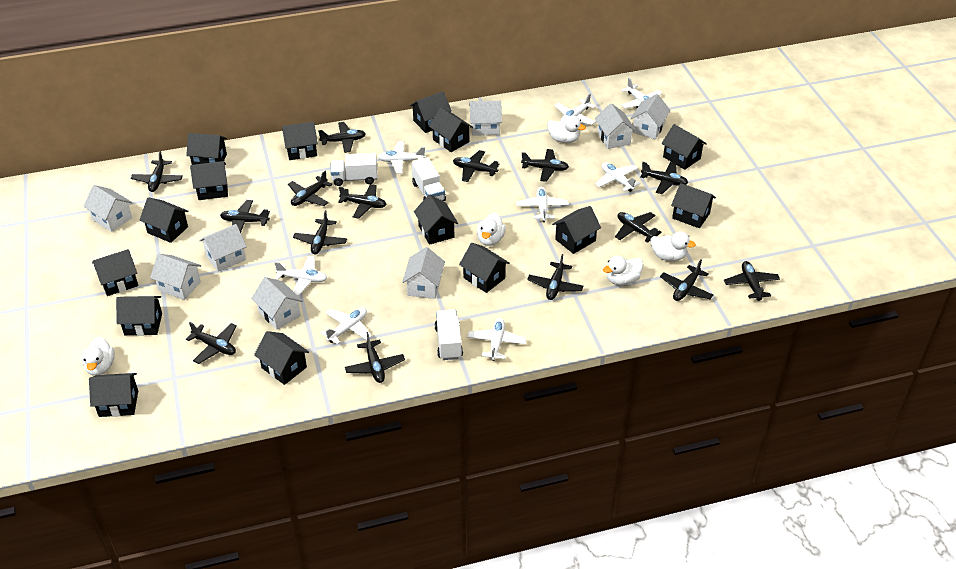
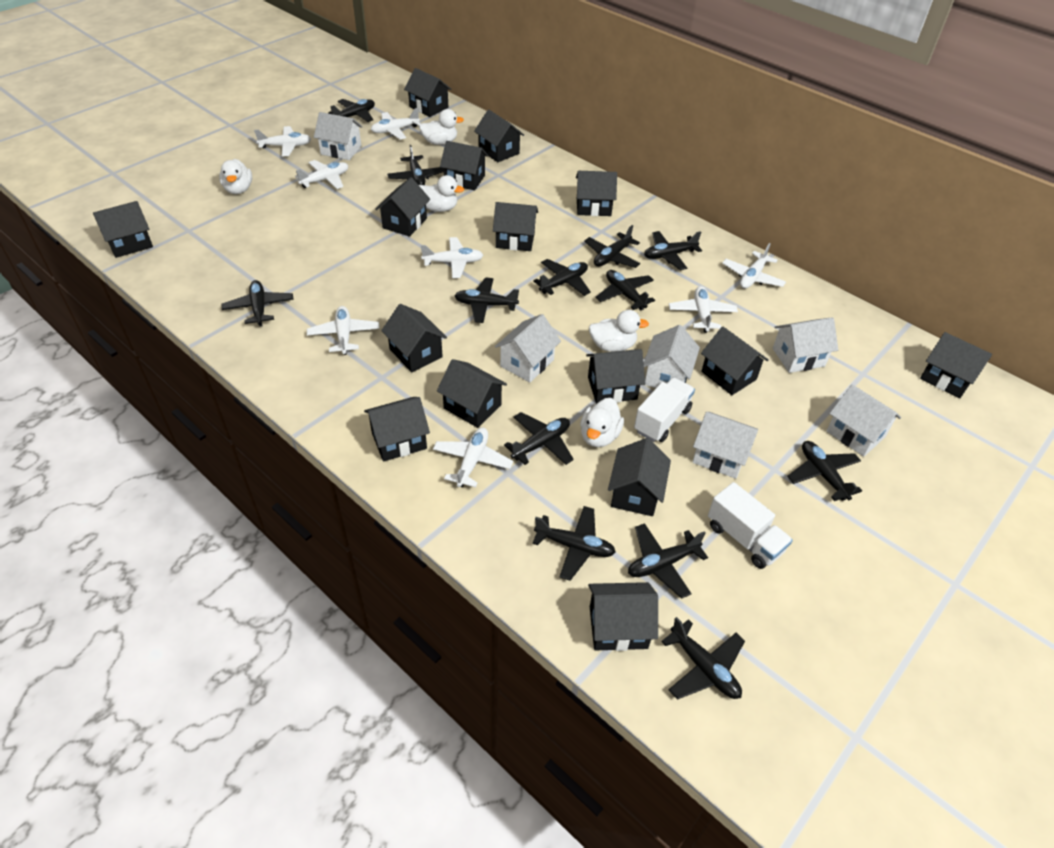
black plane: 15 -> 13
white house: 8 -> 6
white truck: 3 -> 2

